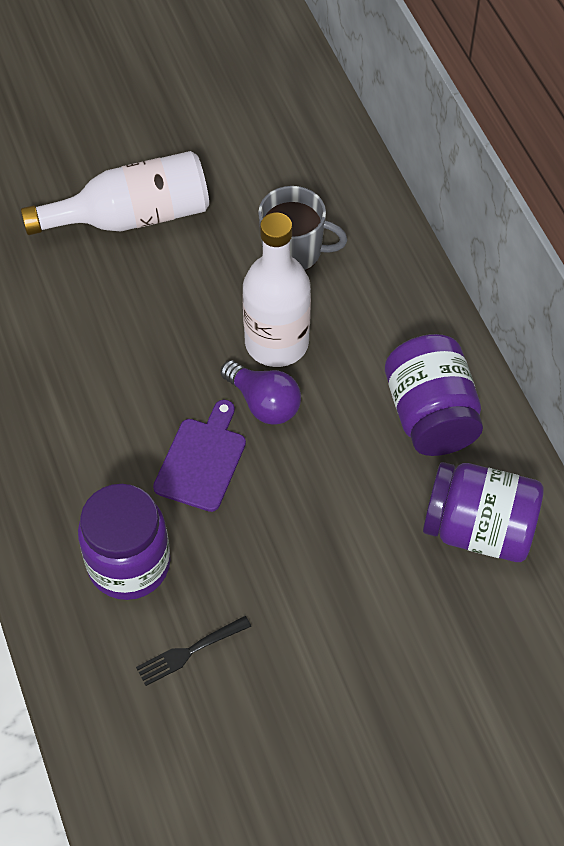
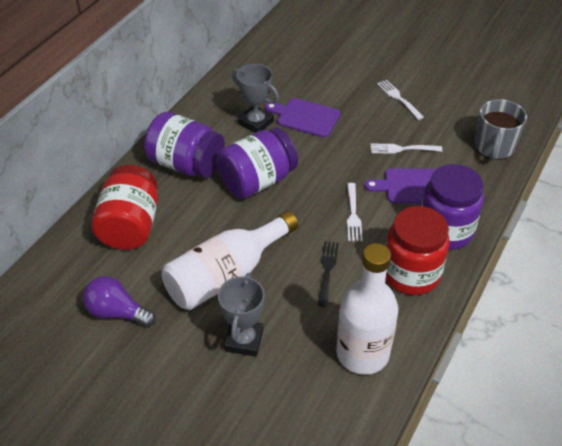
grey trophy: 0 -> 2
purple cutting board: 1 -> 2
red jar: 0 -> 2
white fork: 0 -> 3

